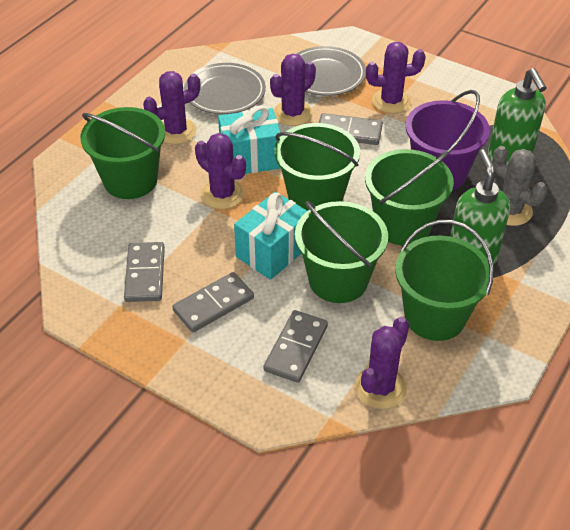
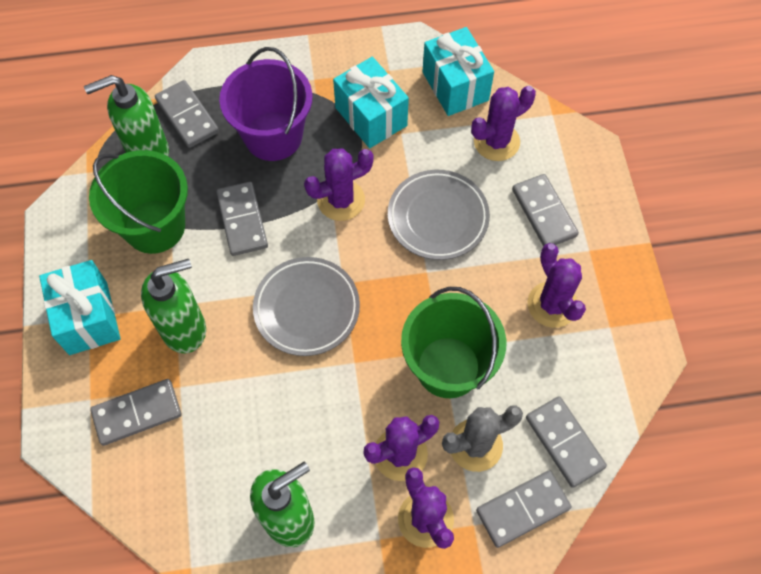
green bucket: 5 -> 2
green soap dispenser: 2 -> 3
grey domino: 4 -> 6
turquoise gift: 2 -> 3

